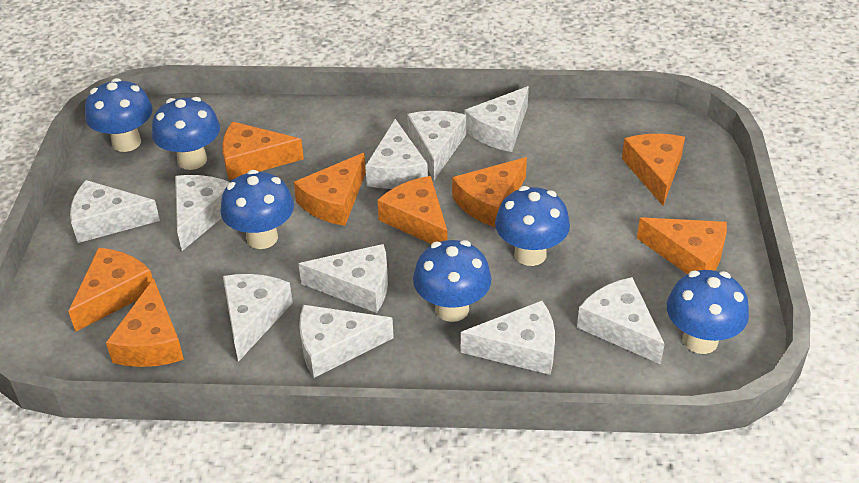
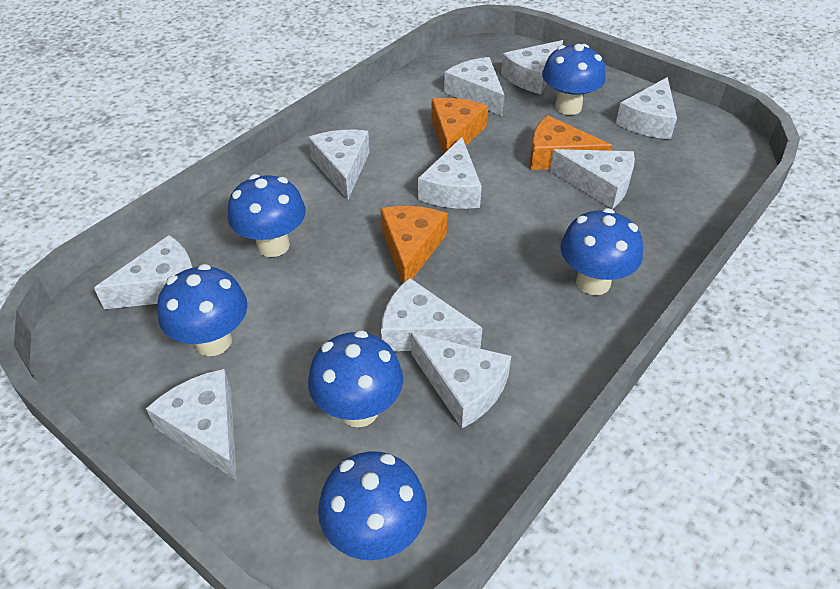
orange cheese: 8 -> 3

